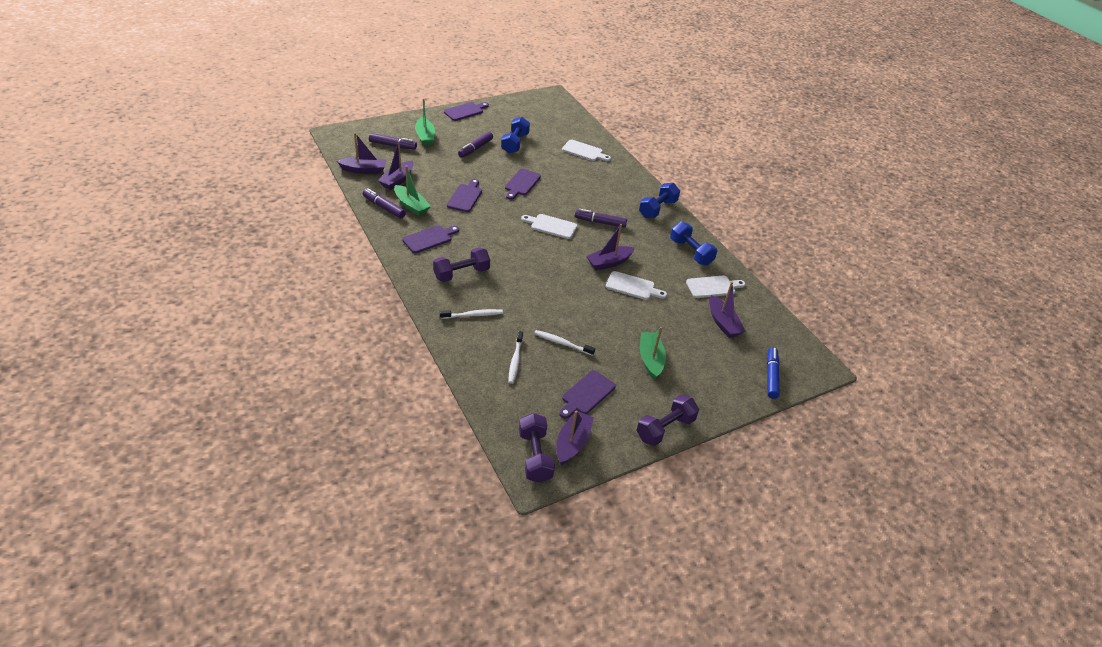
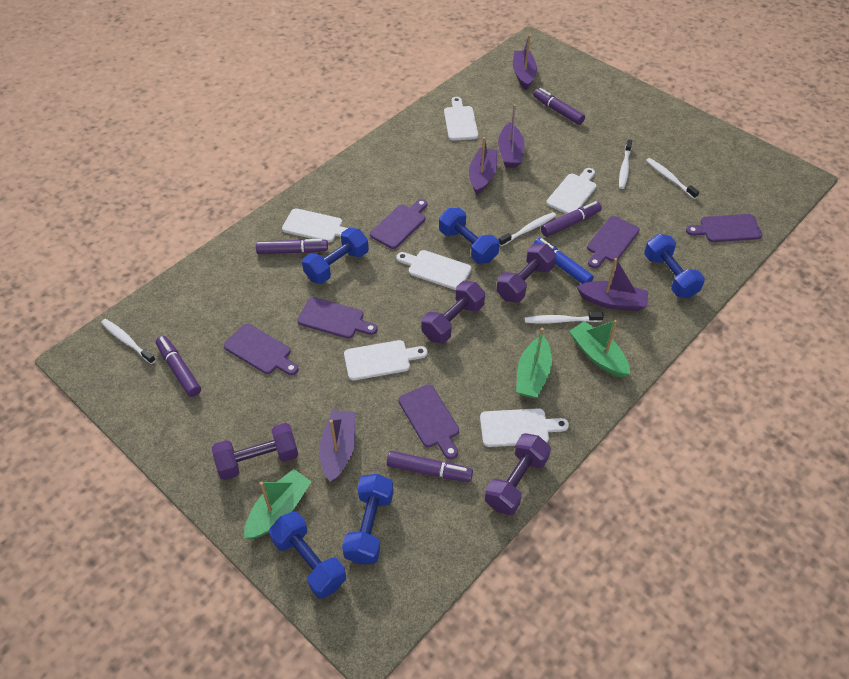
blue dumbbell: 3 -> 5
purple cutting board: 5 -> 6
purple dumbbell: 3 -> 4
purple marker: 4 -> 5
white cutting board: 4 -> 6
white toothbrush: 3 -> 5

